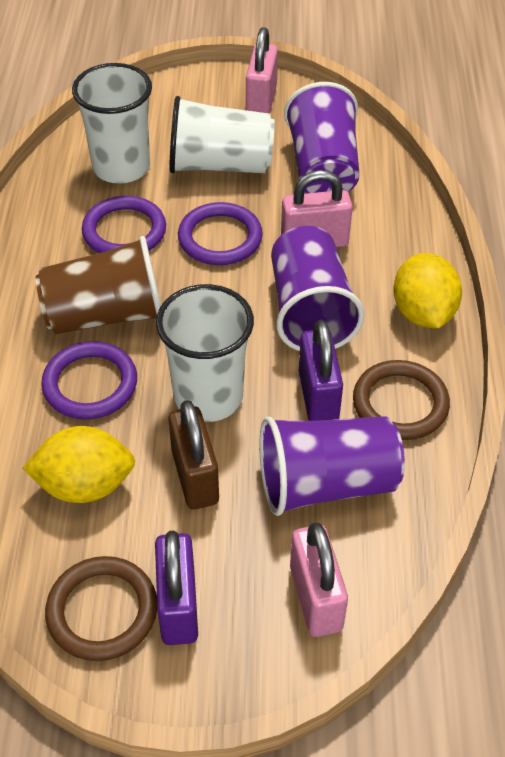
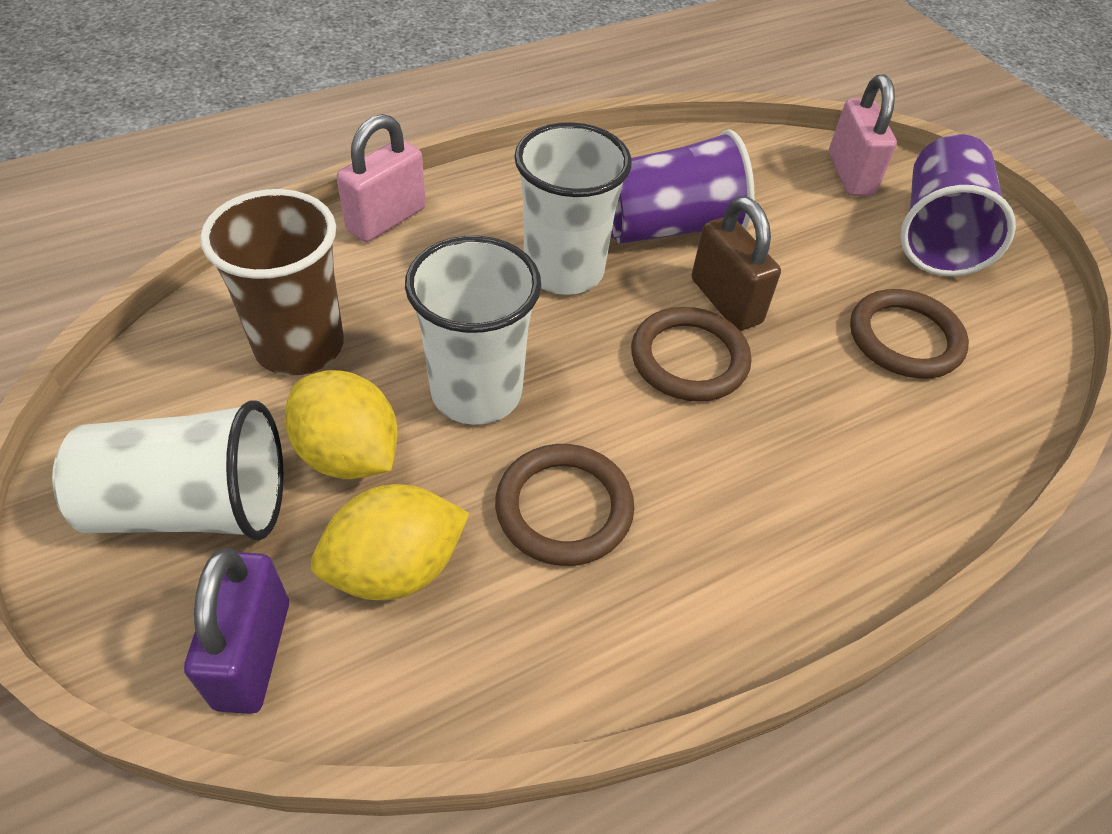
brown ring: 2 -> 3
pink padlock: 3 -> 2
purple cup: 3 -> 2
purple padlock: 2 -> 1
purple ring: 3 -> 0

